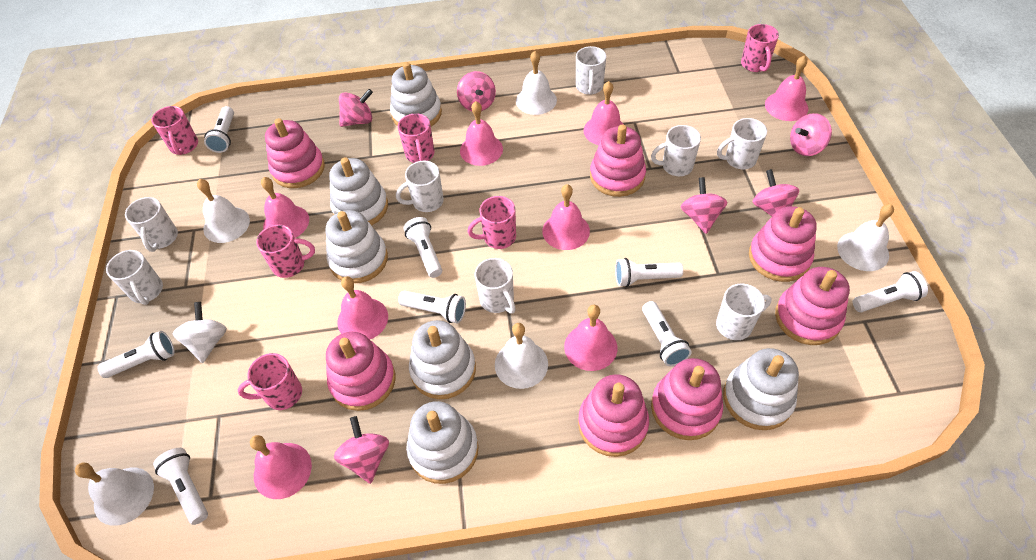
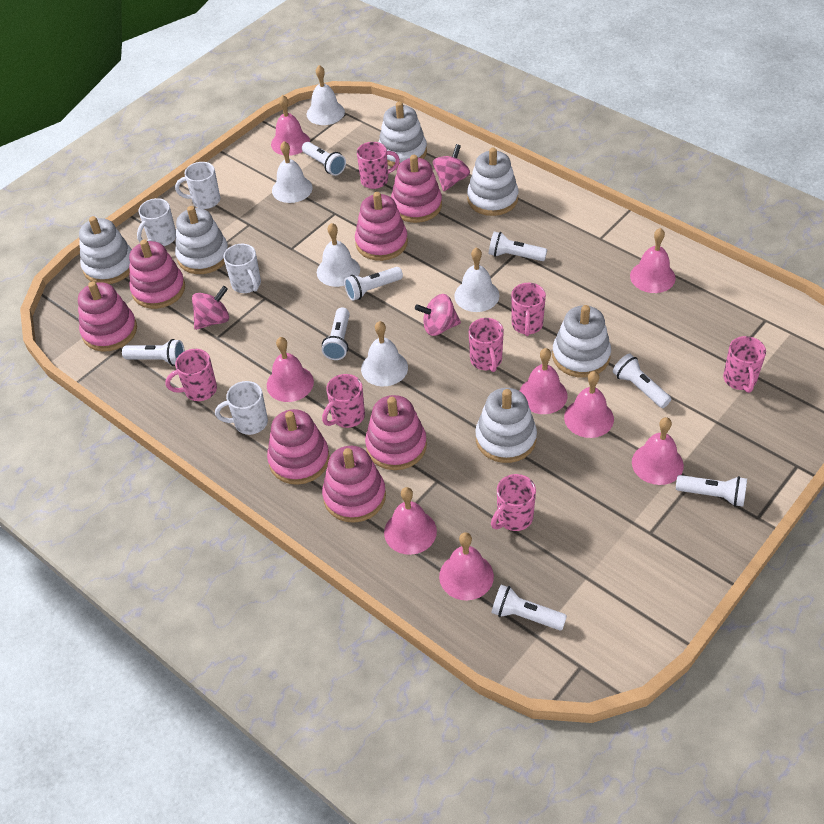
pink mug: 6 -> 7
pink spinning top: 6 -> 3
white mug: 8 -> 4
white spinning top: 1 -> 0

